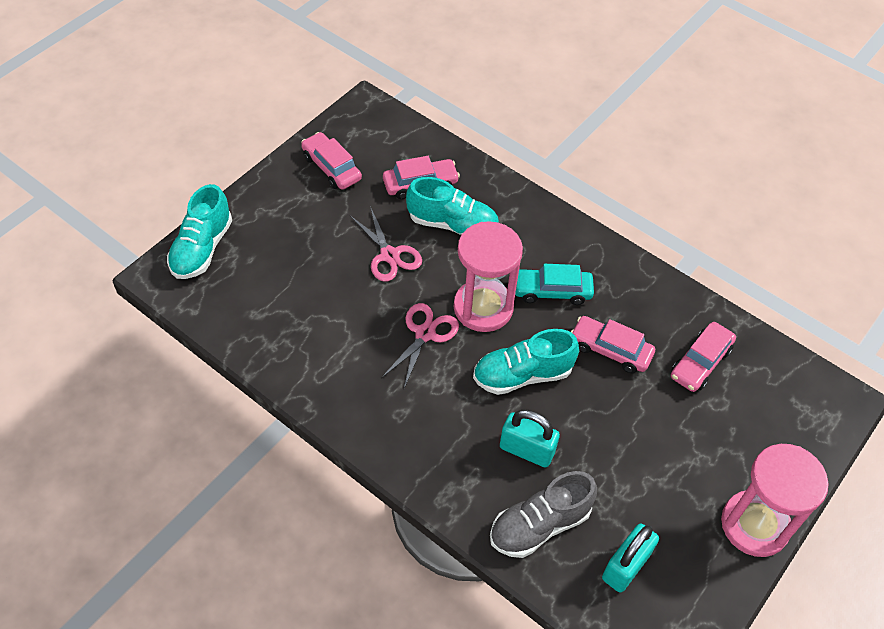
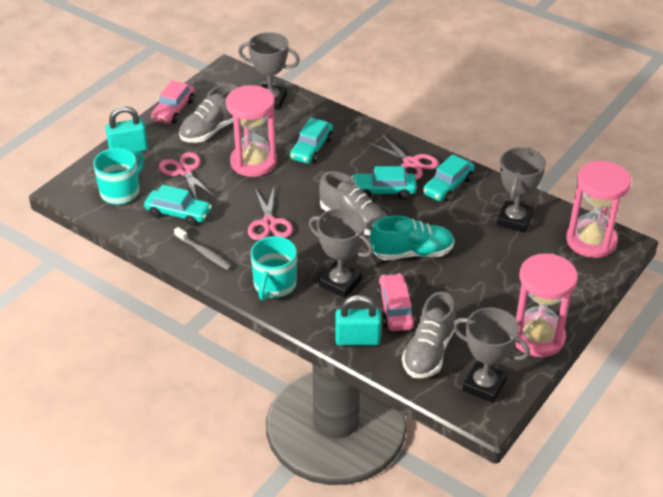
grey shoe: 1 -> 3
grey toothbrush: 0 -> 1
grey trophy: 0 -> 4
pink car: 4 -> 2
pink hourglass: 2 -> 3
pink scissors: 2 -> 3
turquoise car: 1 -> 4
turquoise mug: 0 -> 2
turquoise shoe: 3 -> 1

